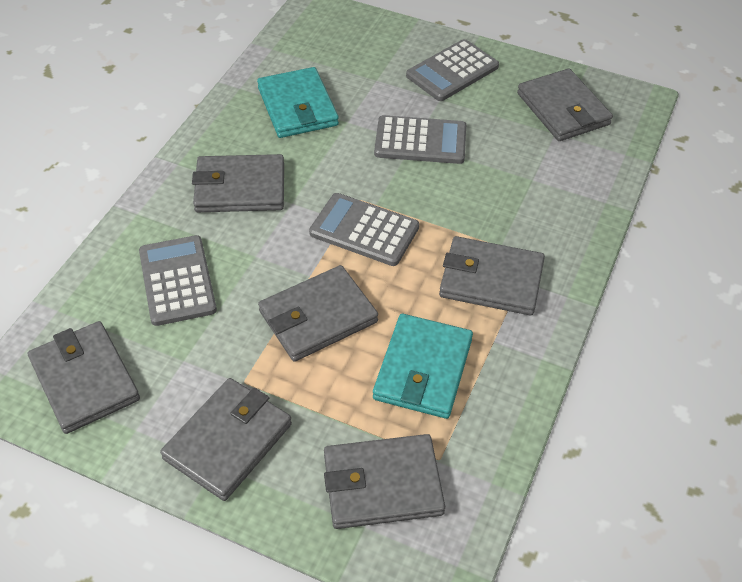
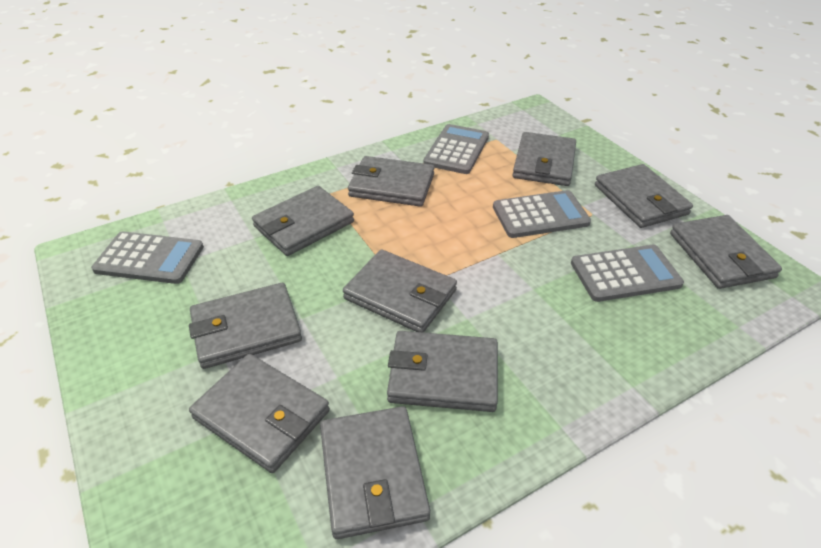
grey wallet: 7 -> 10
turquoise wallet: 2 -> 0

